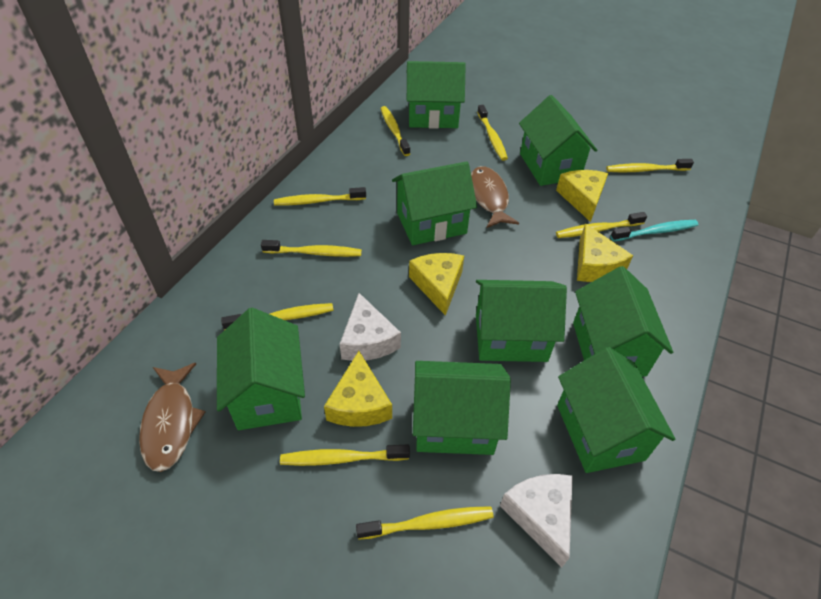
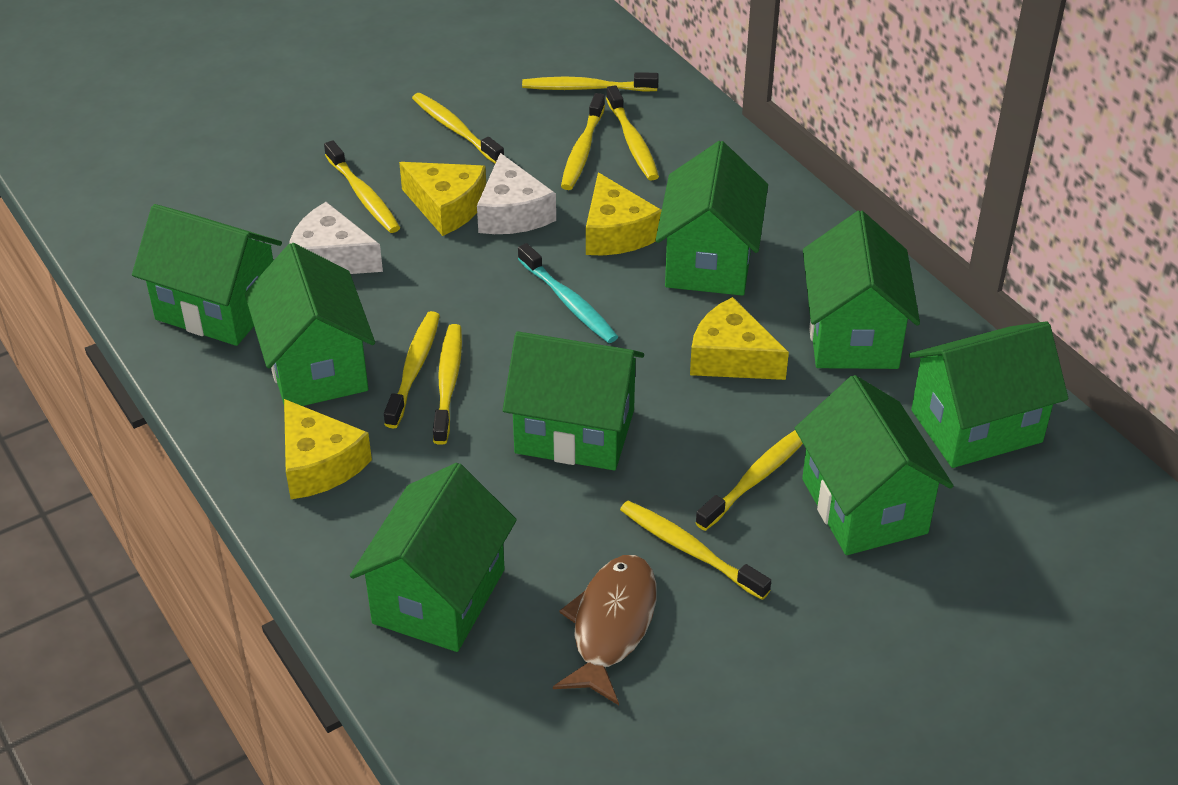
brown fish: 2 -> 1

